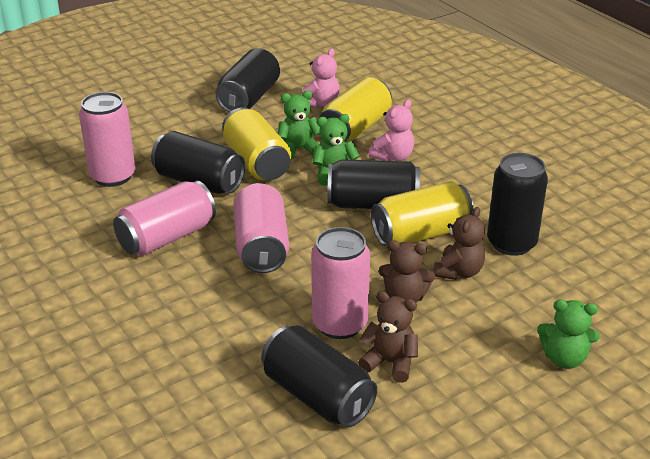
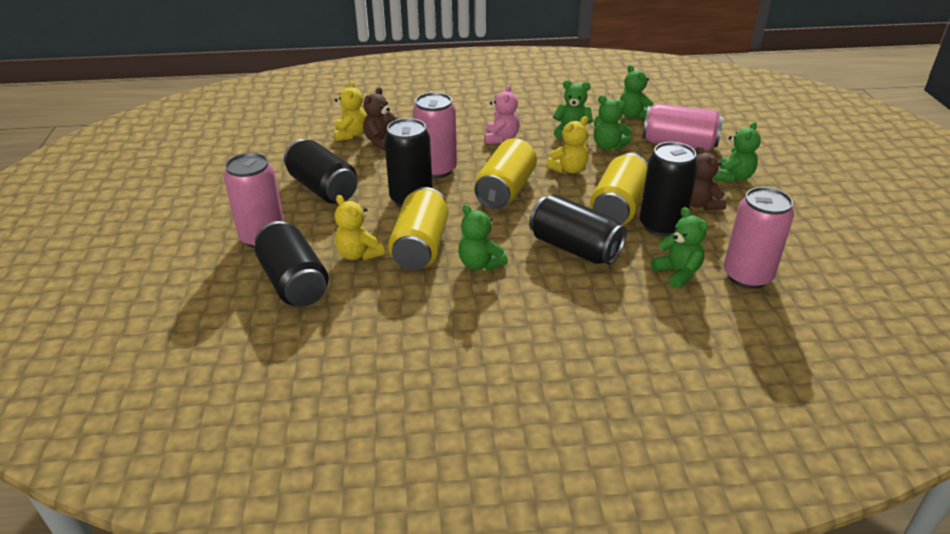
brown teddy bear: 3 -> 2
green teddy bear: 3 -> 6
pink teddy bear: 2 -> 1
yellow teddy bear: 0 -> 3

